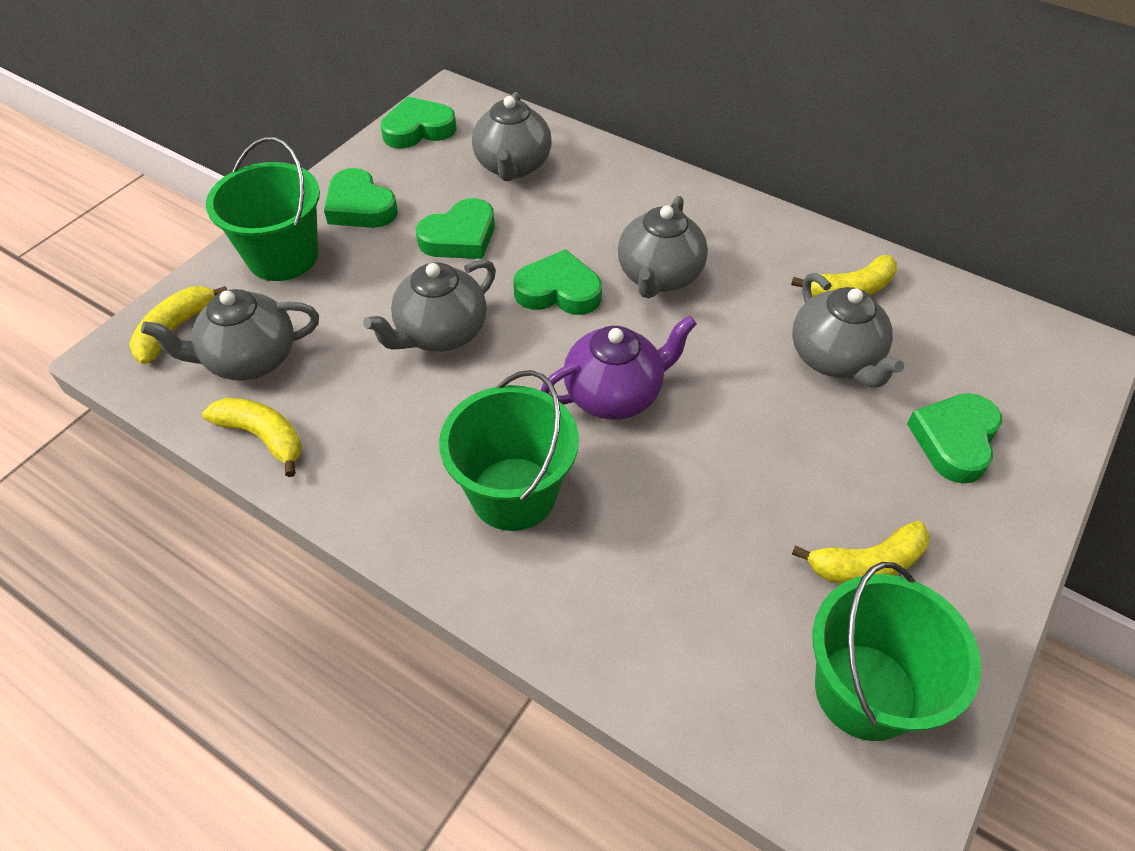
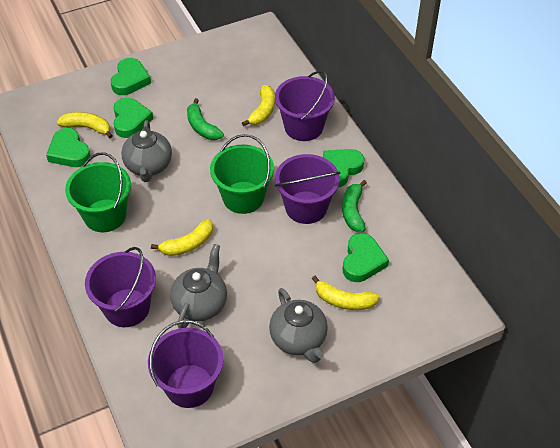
green banana: 0 -> 2
green bucket: 3 -> 2
grey teapot: 5 -> 3
purple bucket: 0 -> 4
purple teapot: 1 -> 0

